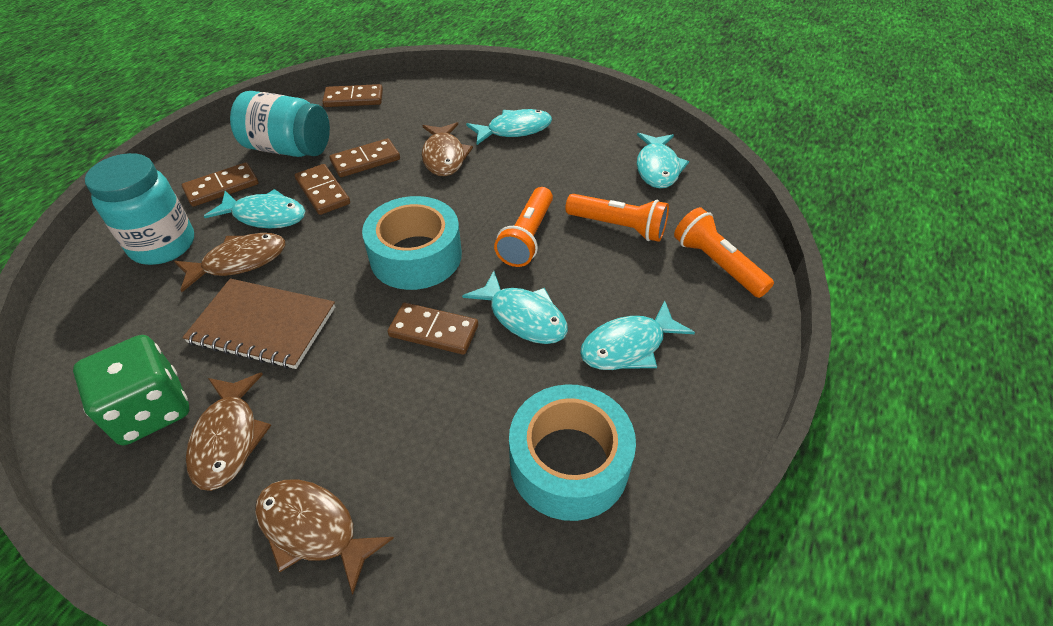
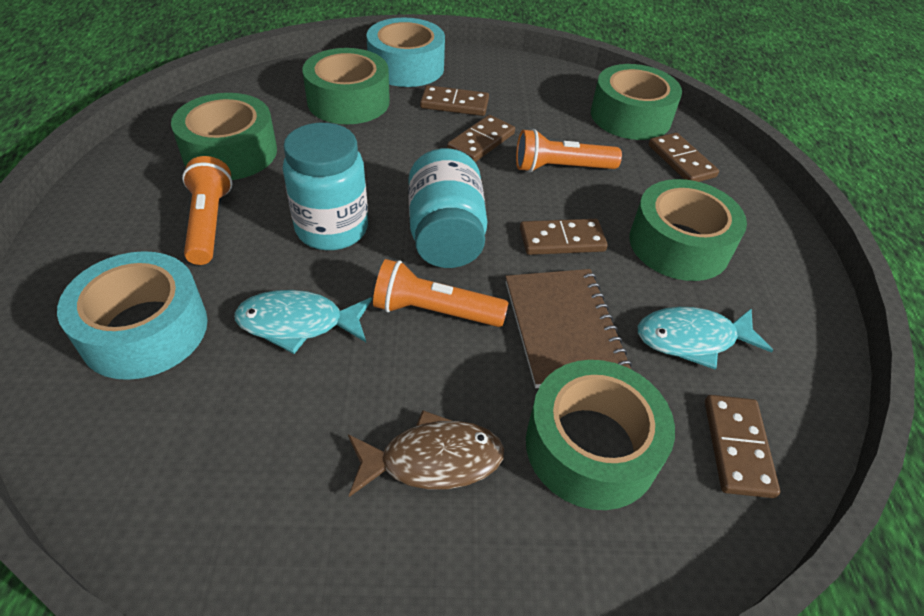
brown fish: 4 -> 1
green dice: 1 -> 0
green tape: 0 -> 5
turquoise fish: 5 -> 2

